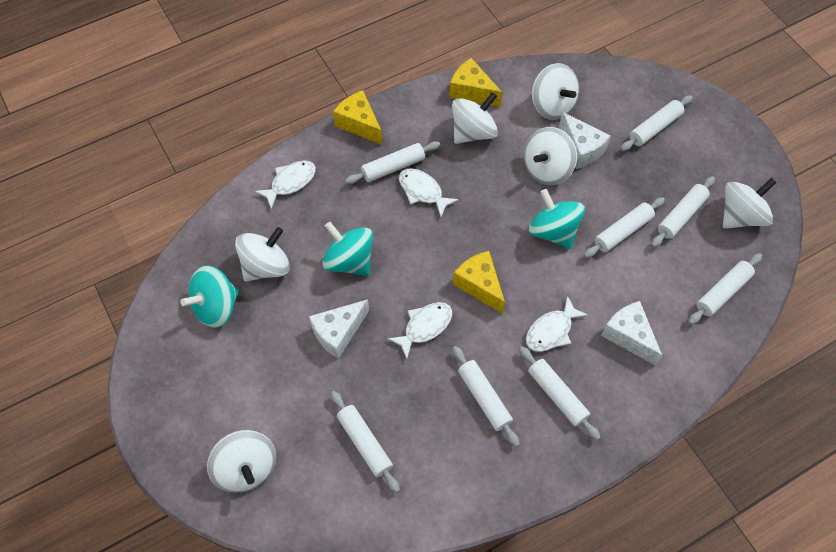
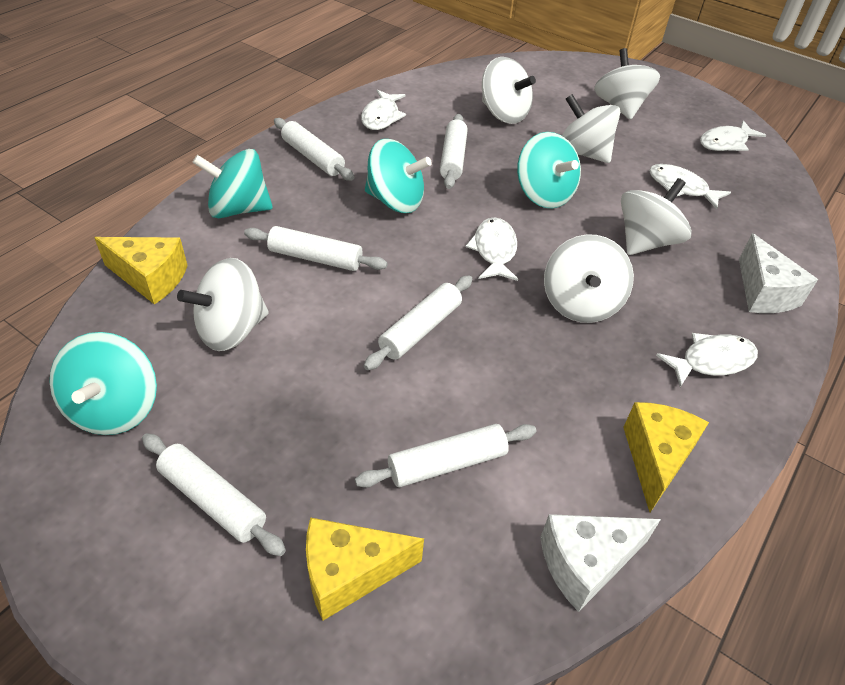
turquoise spinning top: 3 -> 4
white cheese: 3 -> 2
white fish: 4 -> 5
white rolling pin: 8 -> 6

